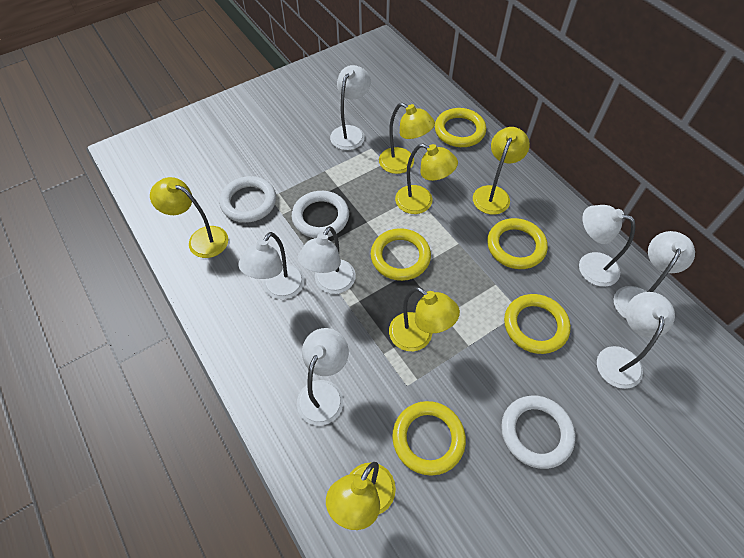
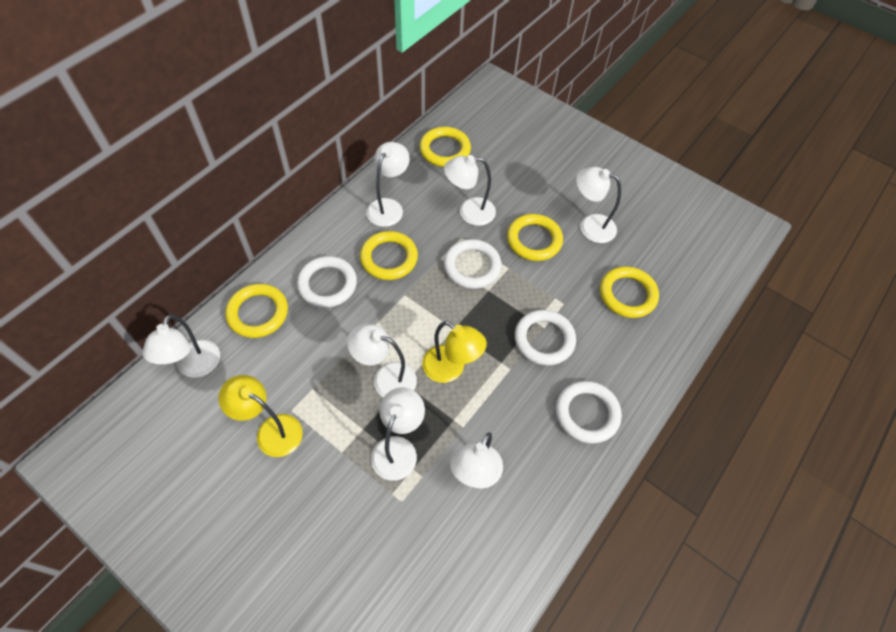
white ring: 3 -> 4
yellow lamp: 6 -> 2

